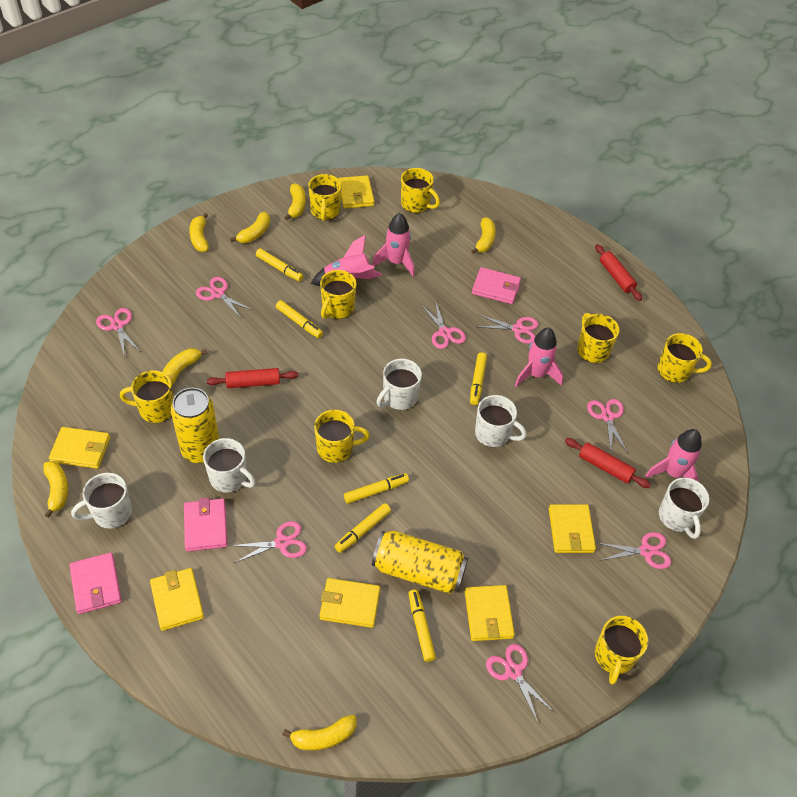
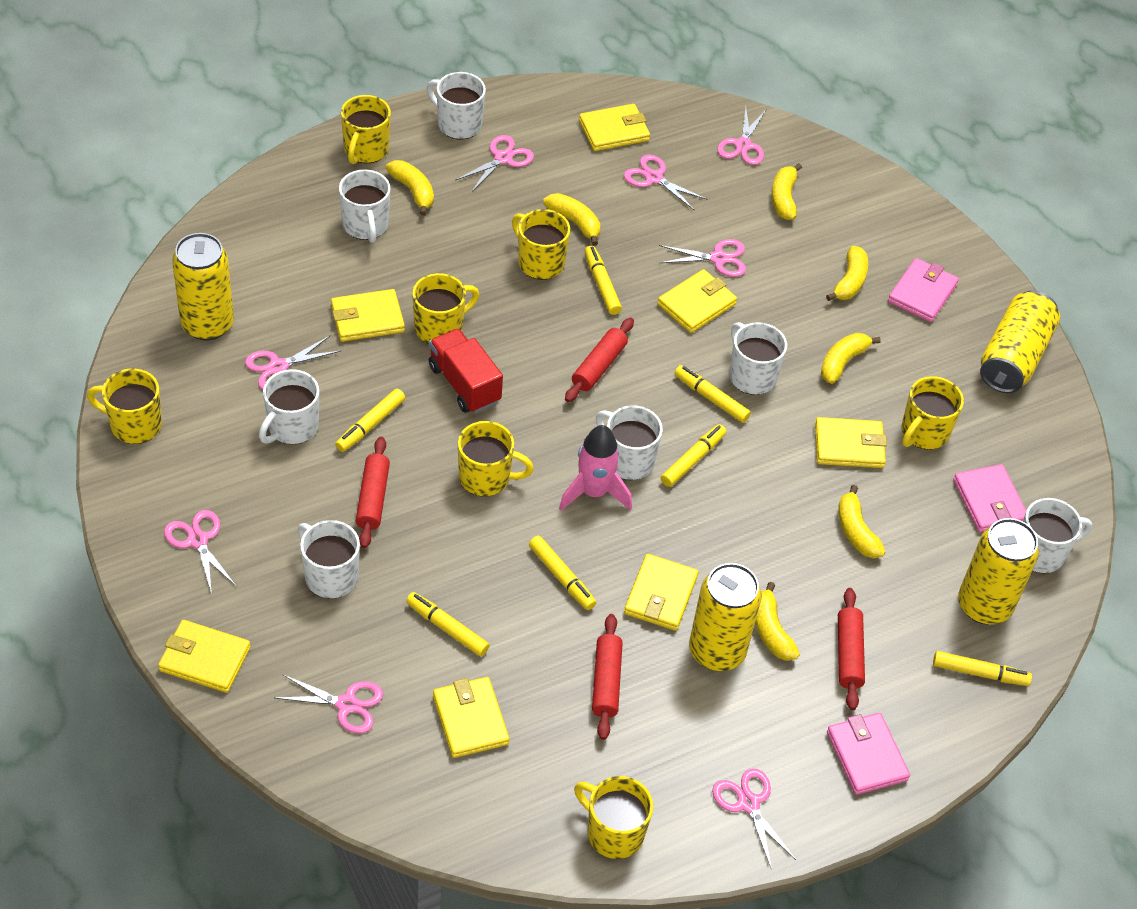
pink rocket: 4 -> 1
red rolling pin: 3 -> 4
red truck: 0 -> 1
white mug: 5 -> 7
yellow can: 2 -> 4
yellow marker: 6 -> 7
yellow mug: 8 -> 7
yellow wallet: 6 -> 7

